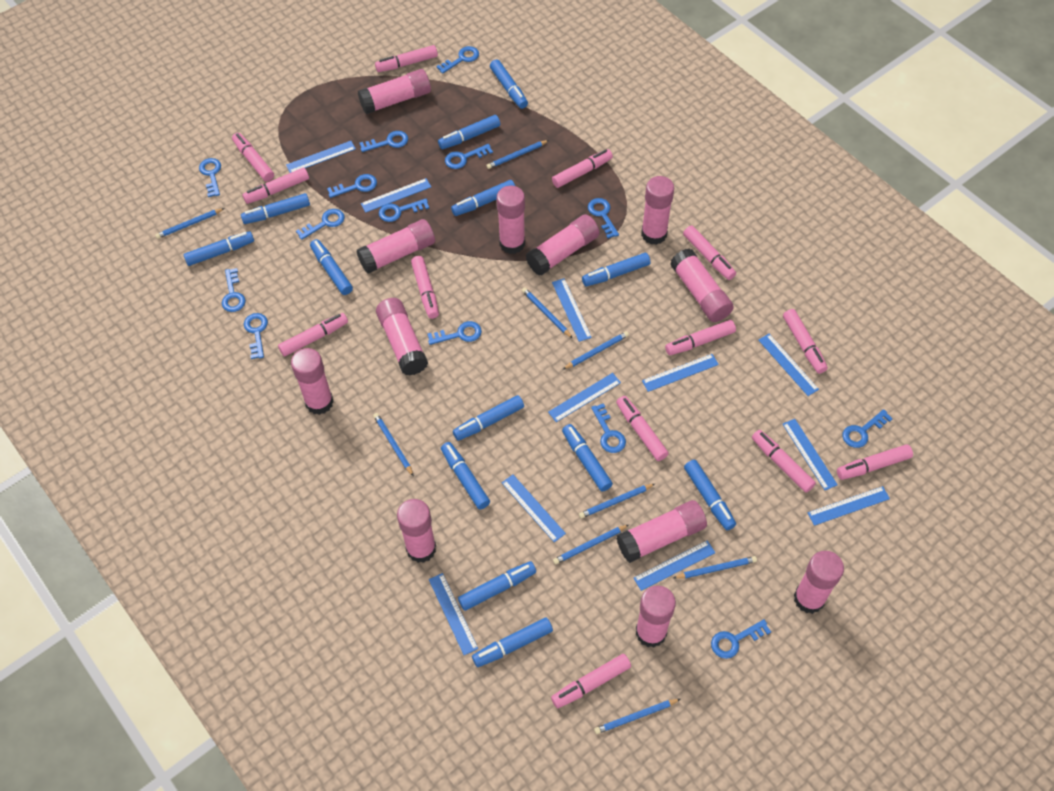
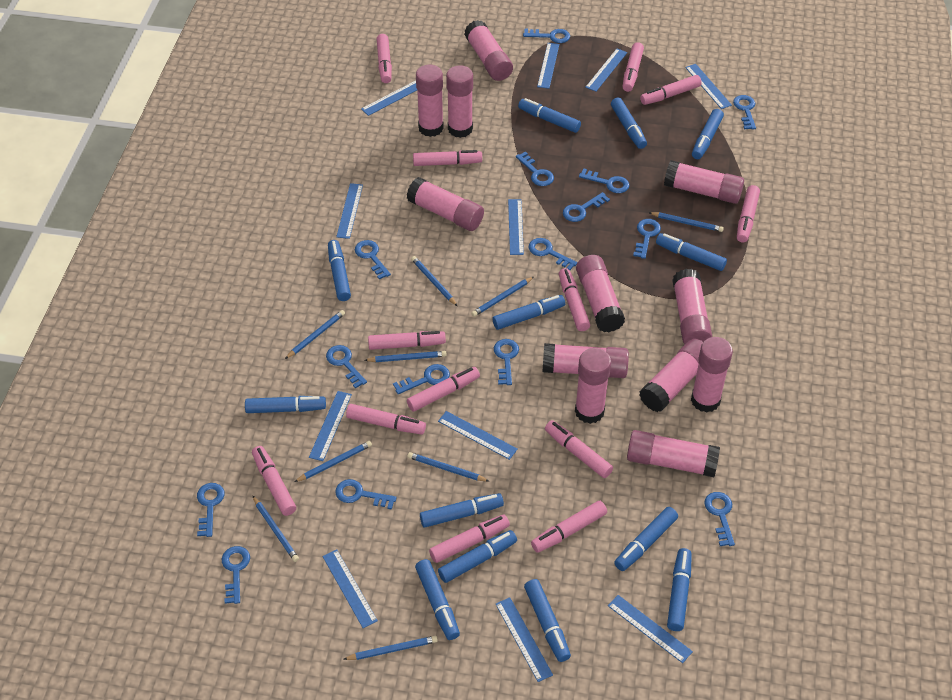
blue key: 14 -> 15

